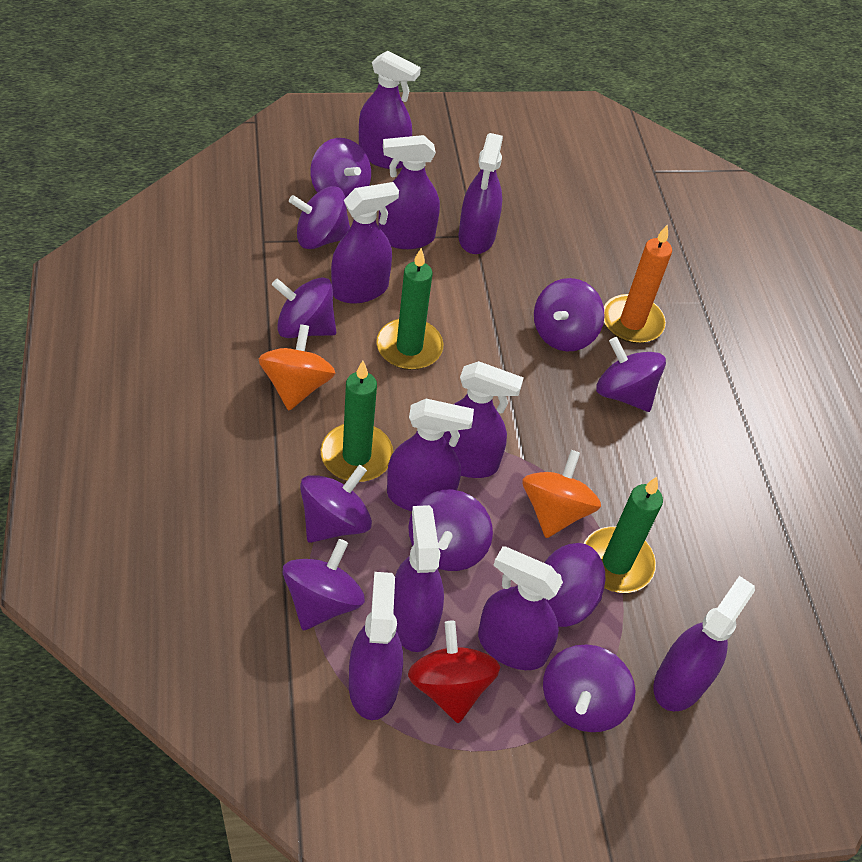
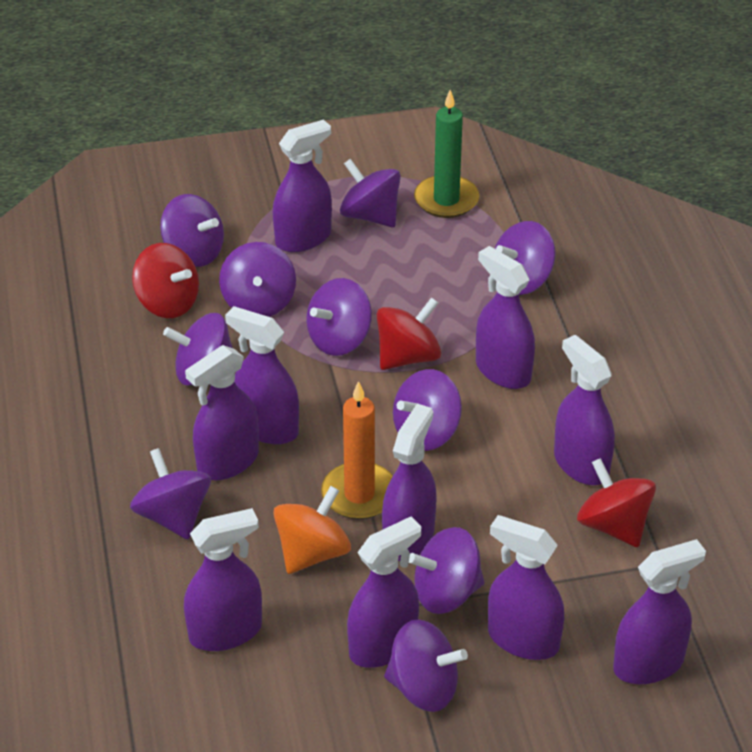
green candle: 3 -> 1
orange spinning top: 2 -> 1
red spinning top: 1 -> 3

